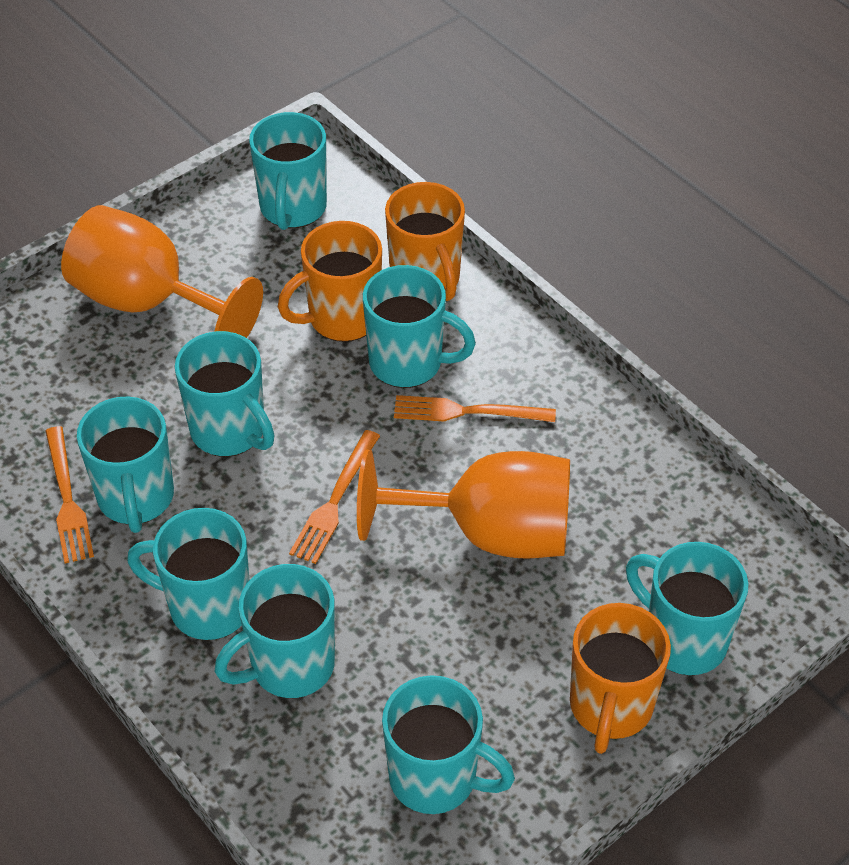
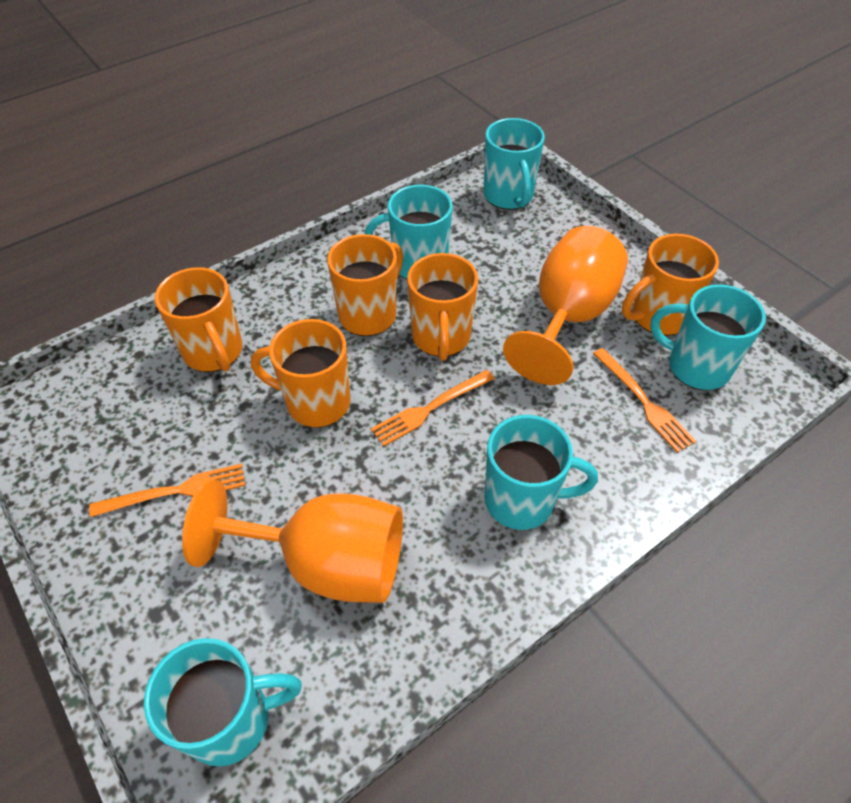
orange mug: 3 -> 5
turquoise mug: 8 -> 5

